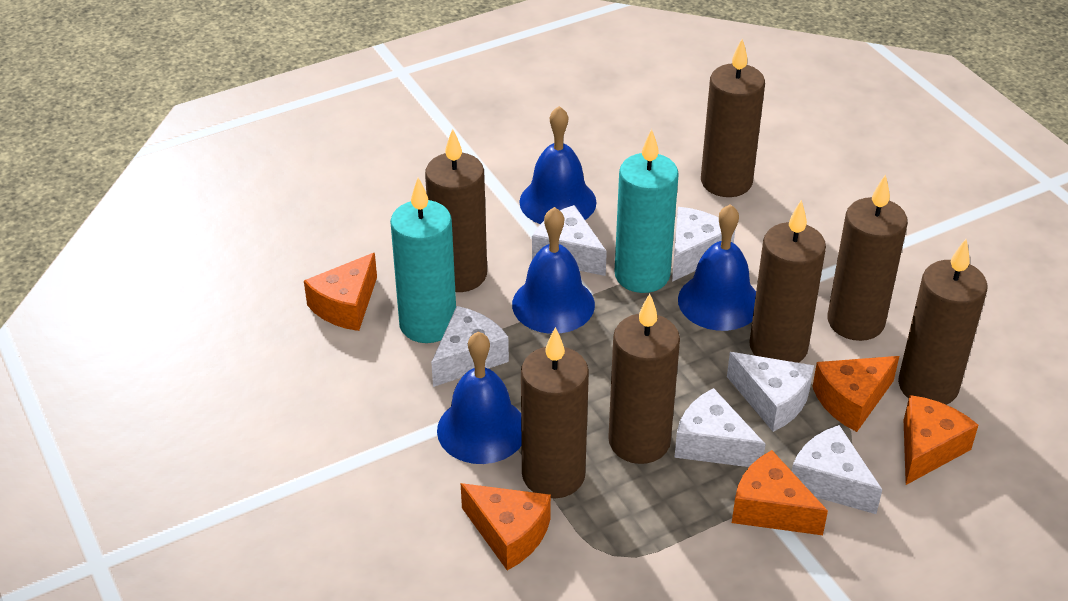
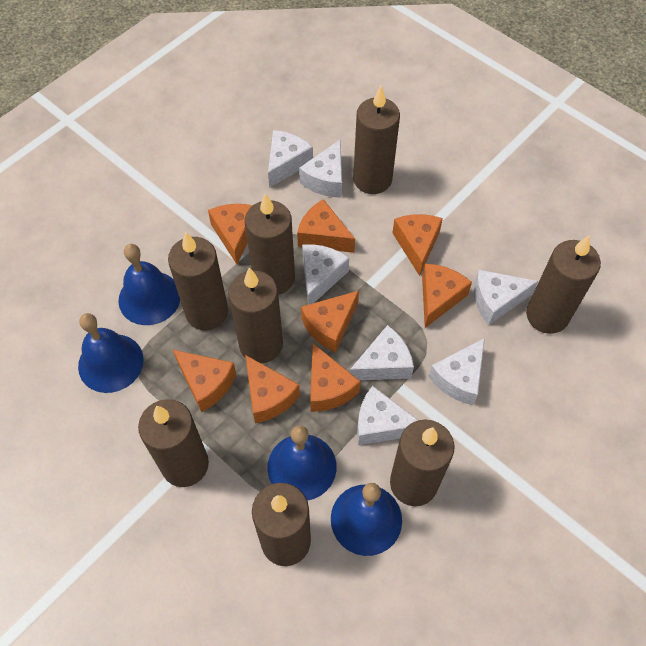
brown candle: 7 -> 8
orange cheese: 5 -> 8
turquoise candle: 2 -> 0
white cheese: 6 -> 7

